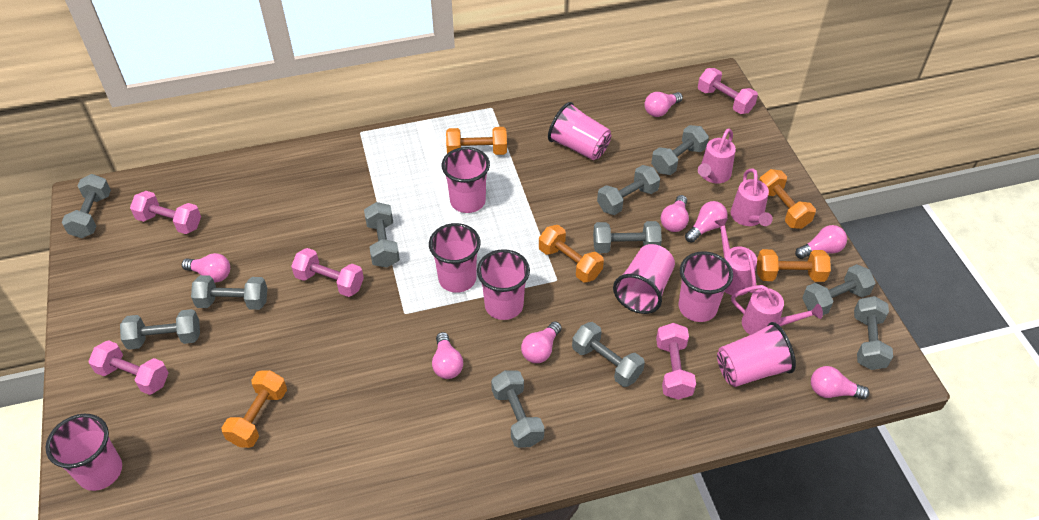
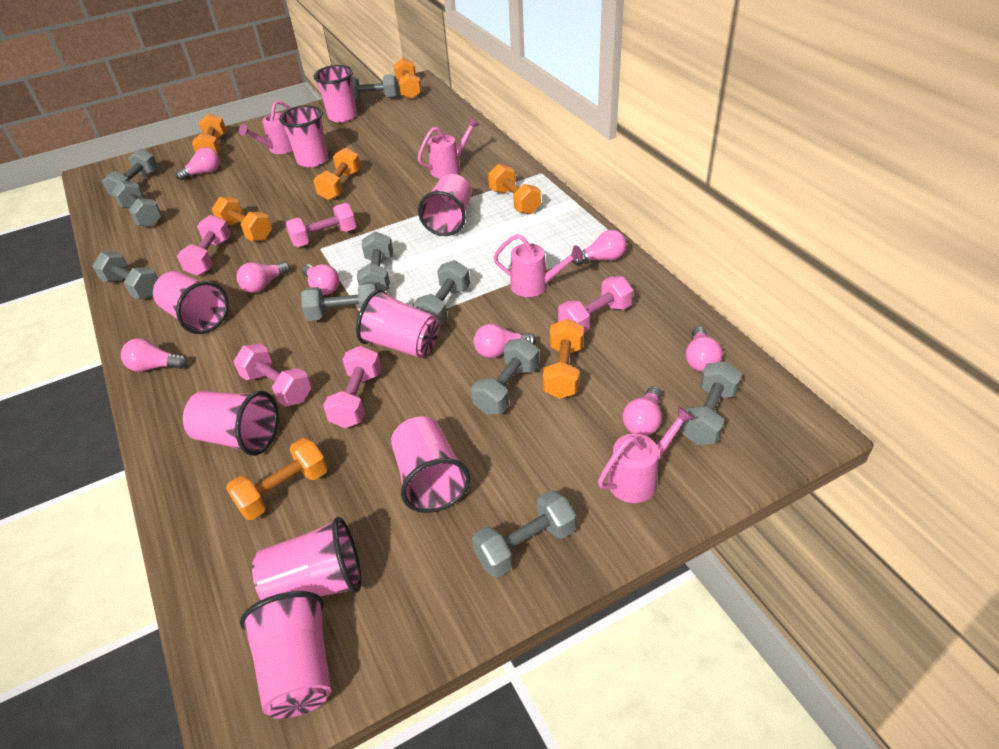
grey dumbbell: 11 -> 10
orange dumbbell: 5 -> 7
pink cup: 8 -> 9

